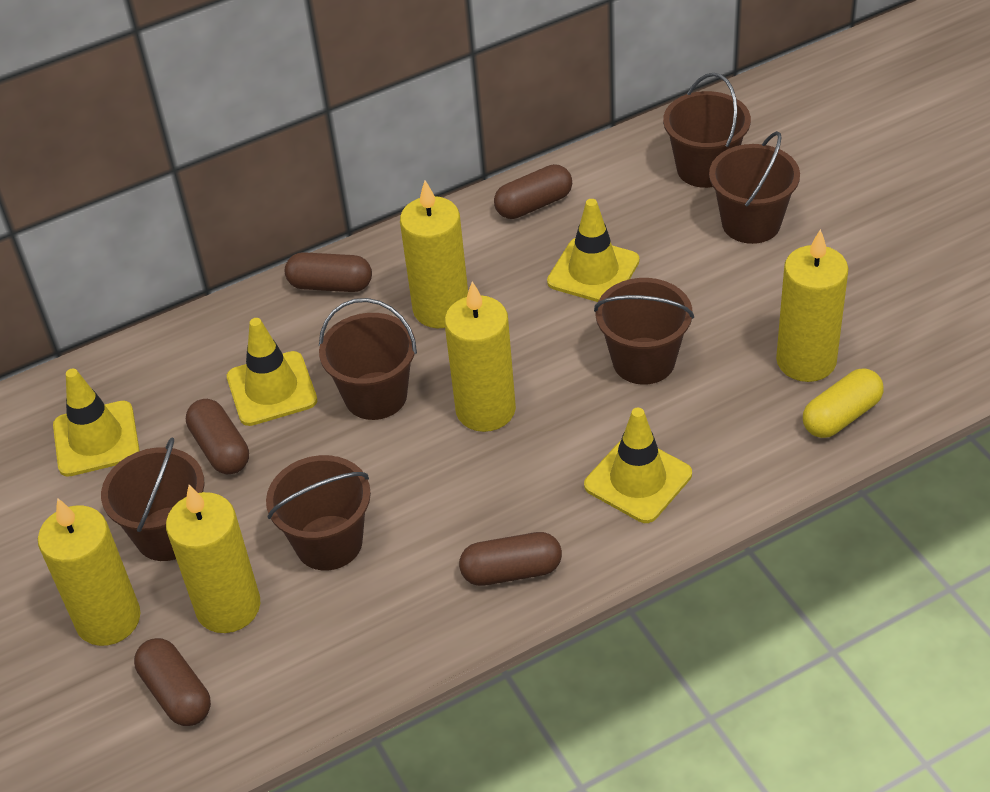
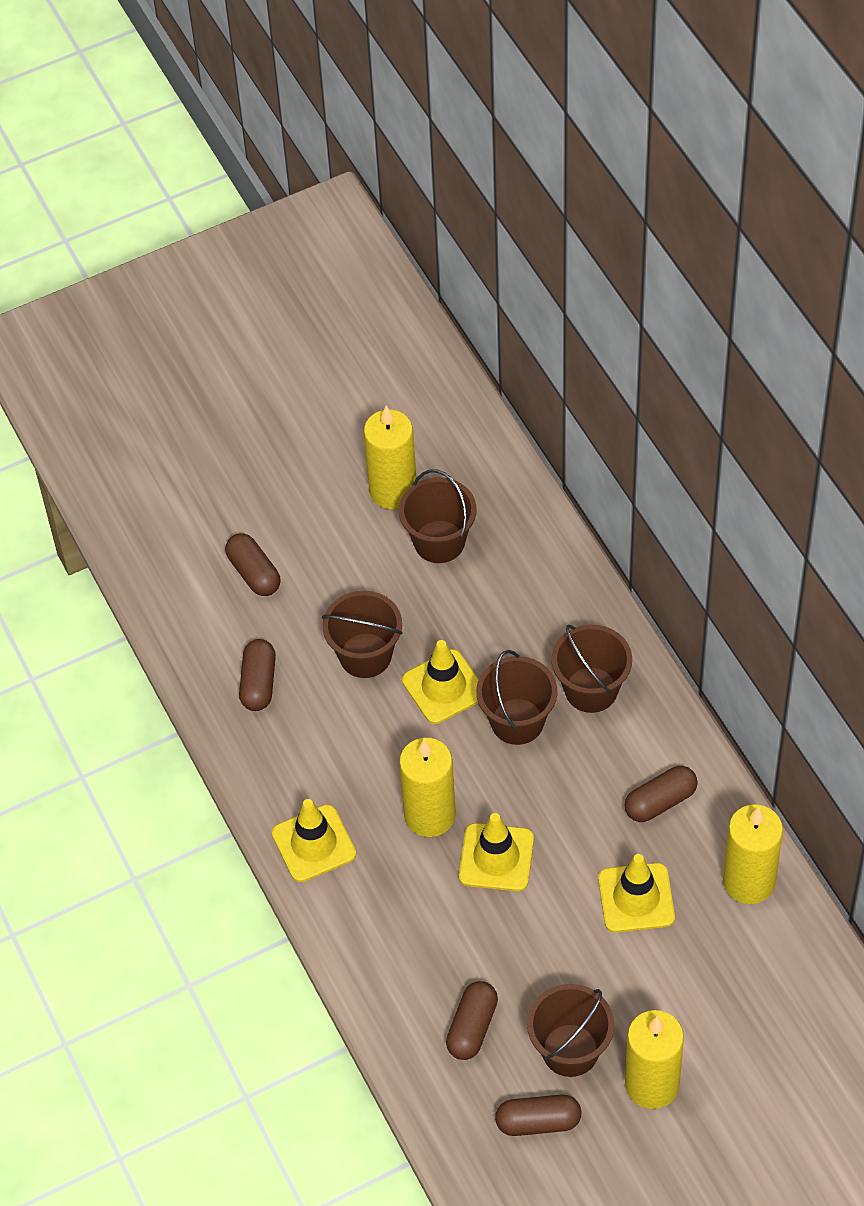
brown bucket: 6 -> 5
yellow candle: 5 -> 4
yellow capsule: 1 -> 0

